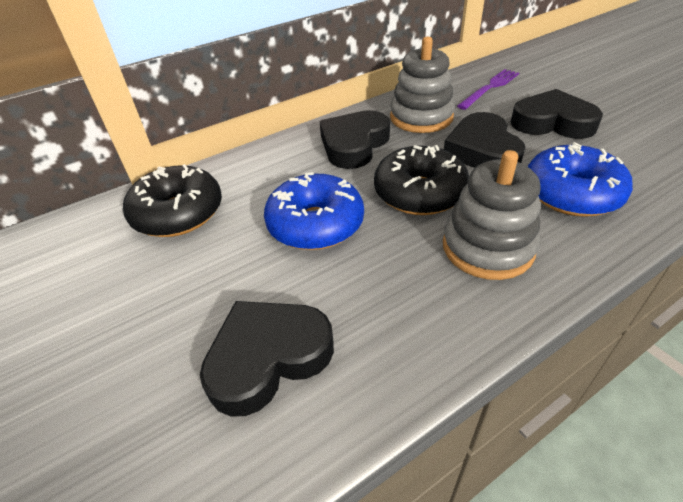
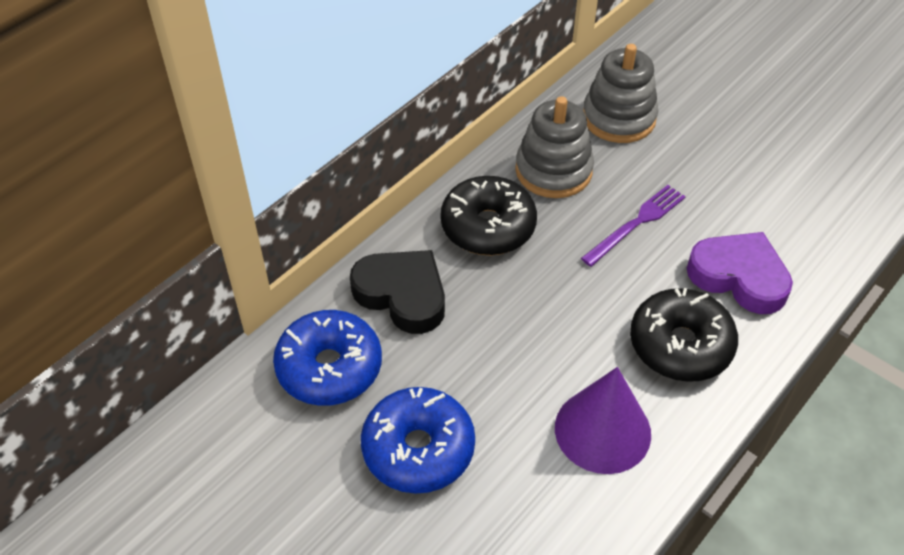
black heart: 4 -> 1
purple cone: 0 -> 1
purple heart: 0 -> 1

